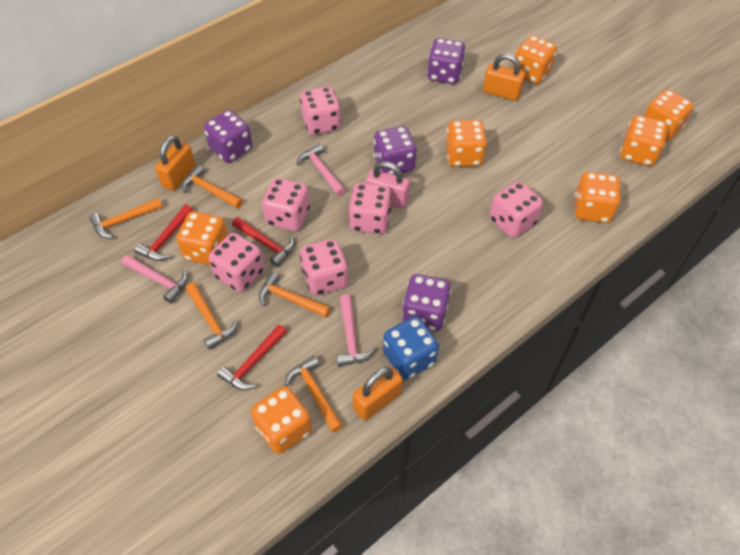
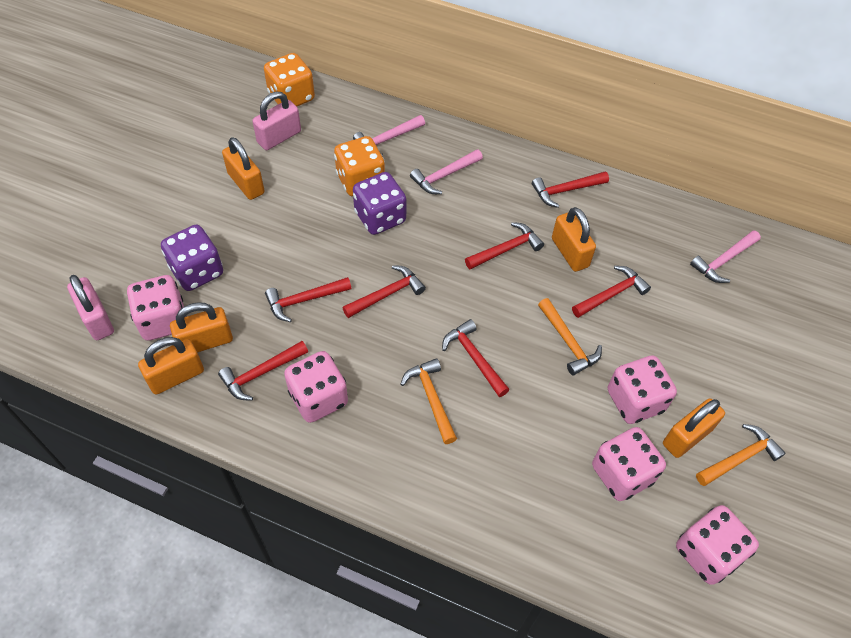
blue dice: 1 -> 0
orange dice: 7 -> 2
orange hammer: 5 -> 3
orange padlock: 3 -> 5
pink dice: 6 -> 5
pink padlock: 1 -> 2
purple dice: 4 -> 2
red hammer: 3 -> 7

